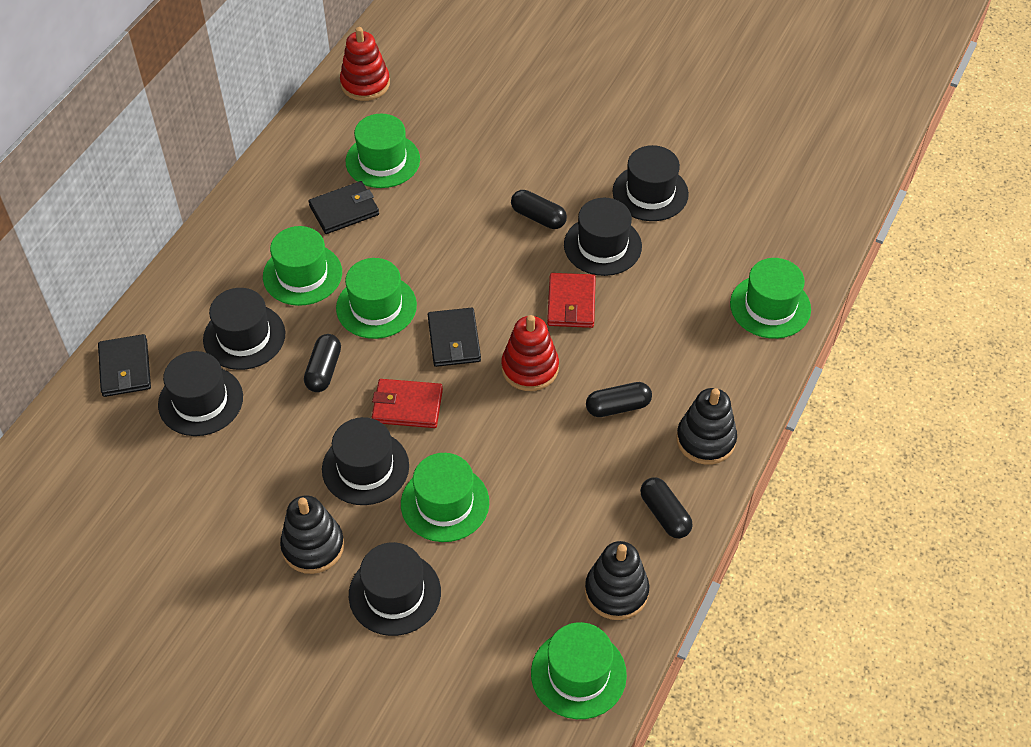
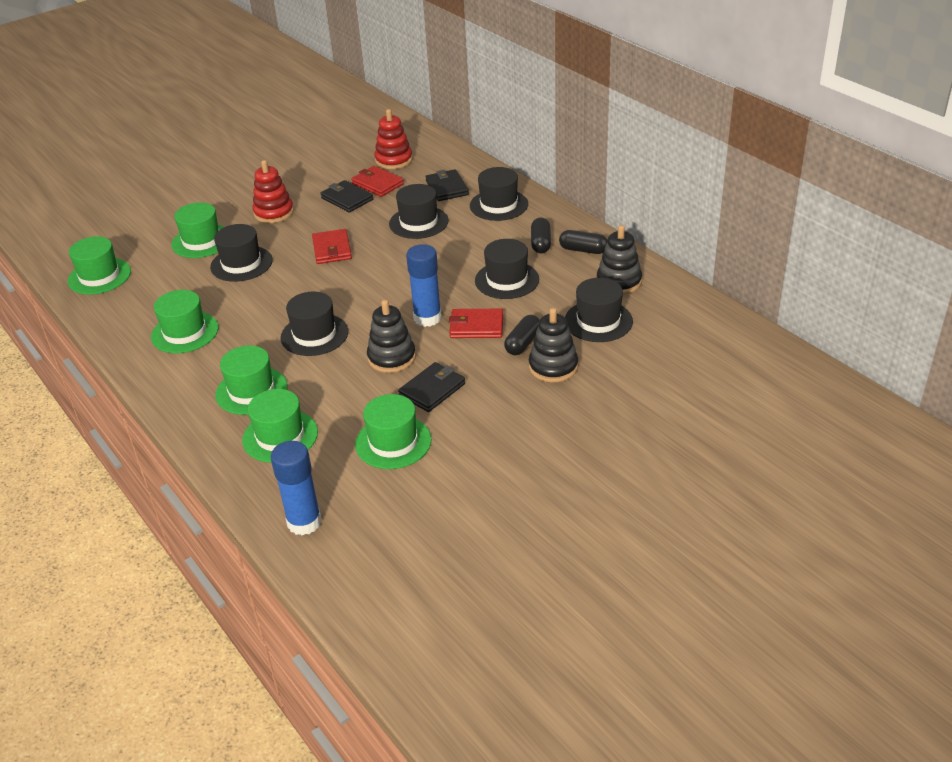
black capsule: 4 -> 3
blue glue stick: 0 -> 2
red wallet: 2 -> 3

